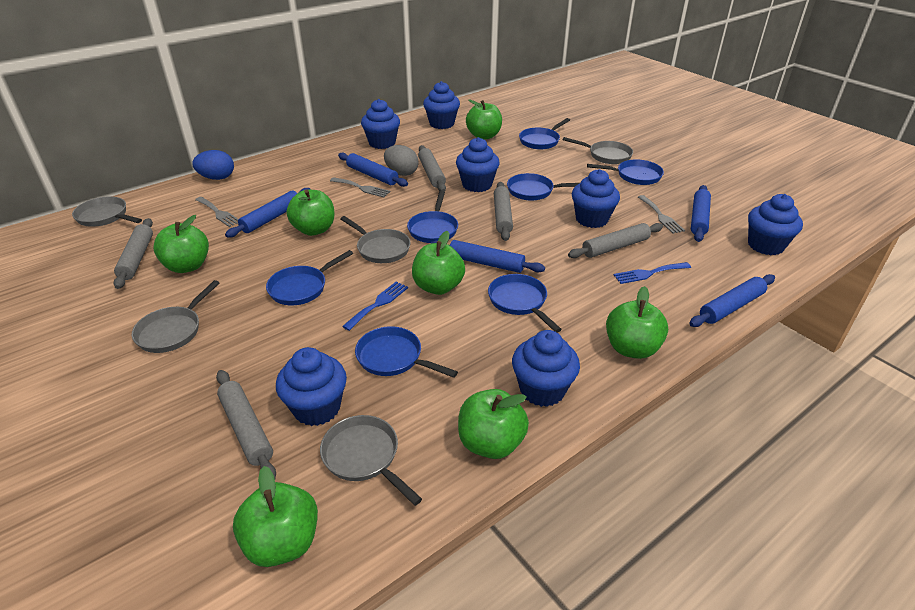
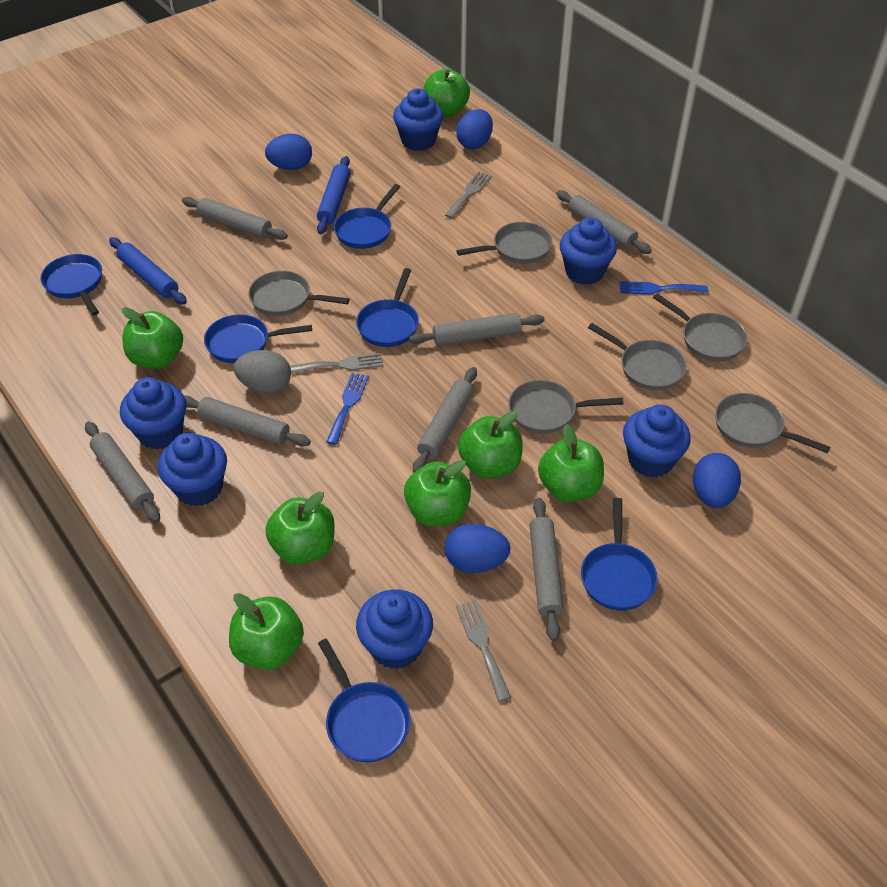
blue cupcake: 7 -> 6
blue egg: 1 -> 4
blue pan: 7 -> 6
blue rolling pin: 5 -> 2
grey pan: 5 -> 6
grey rolling pin: 5 -> 7

